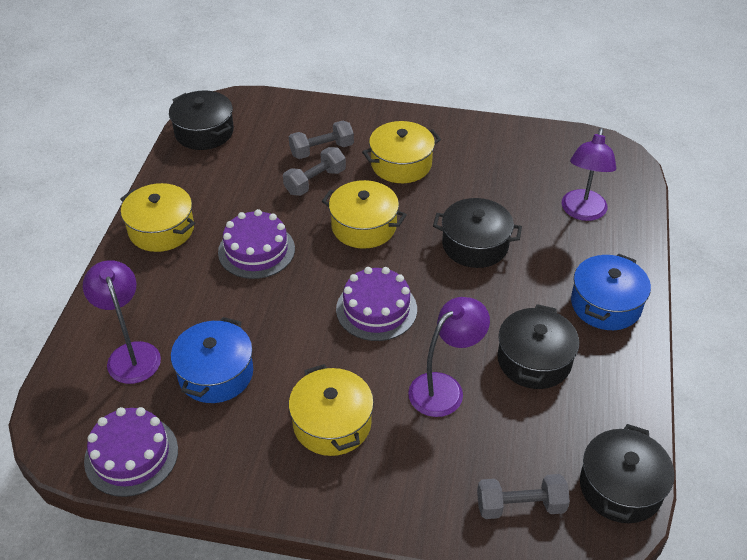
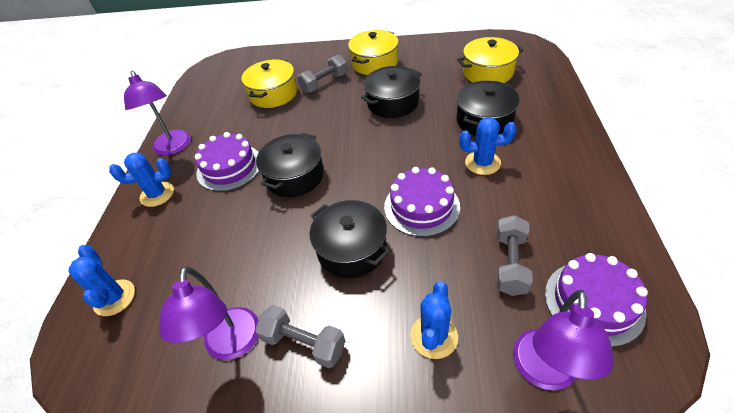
blue cactus: 0 -> 4
blue pot: 2 -> 0
yellow pot: 4 -> 3

